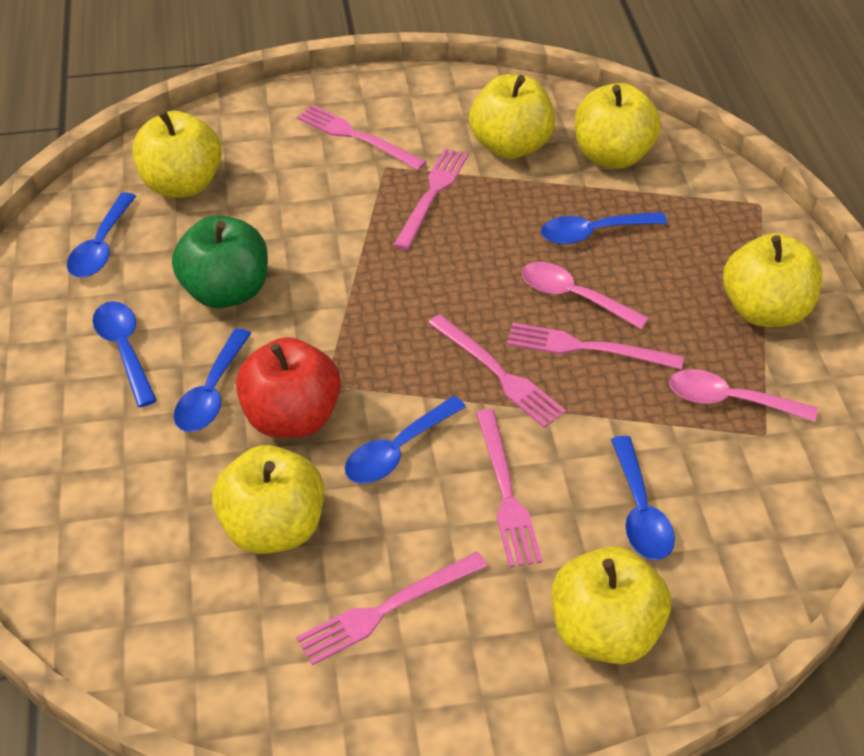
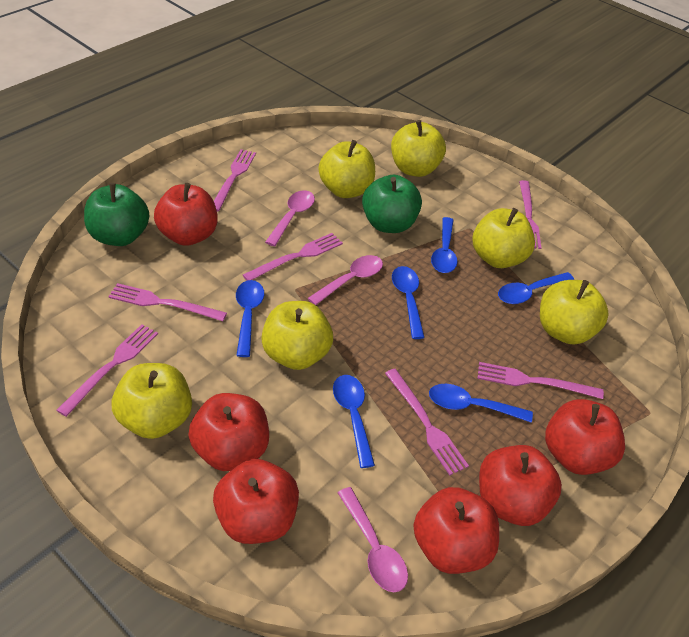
green apple: 1 -> 2
pink fork: 6 -> 7
pink spoon: 2 -> 3
red apple: 1 -> 6

